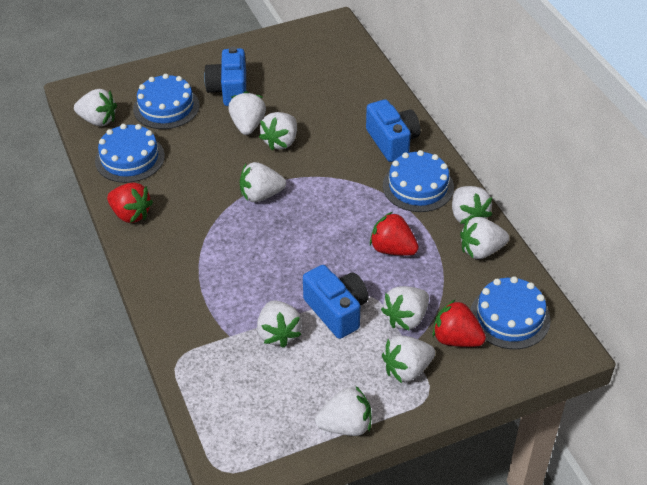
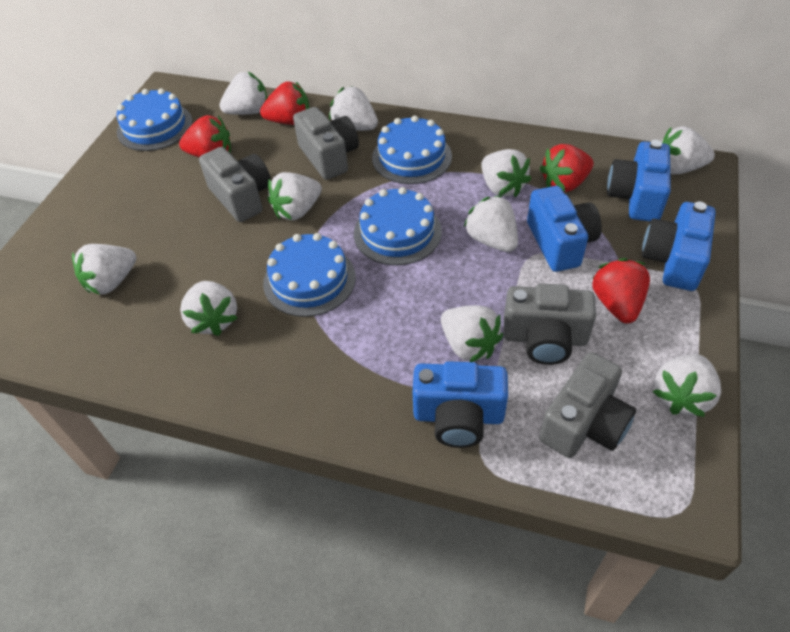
blue camera: 3 -> 4
grey camera: 0 -> 4
red strawberry: 3 -> 4

